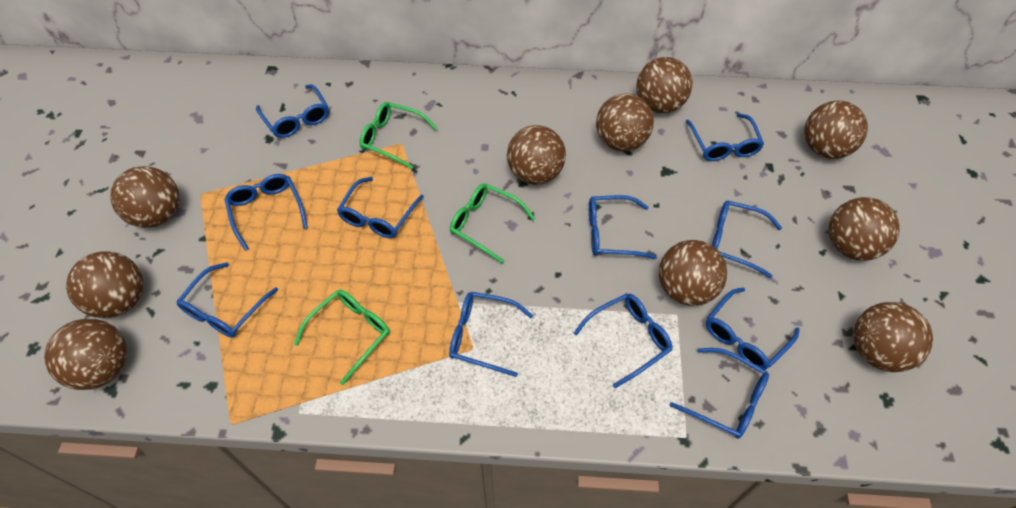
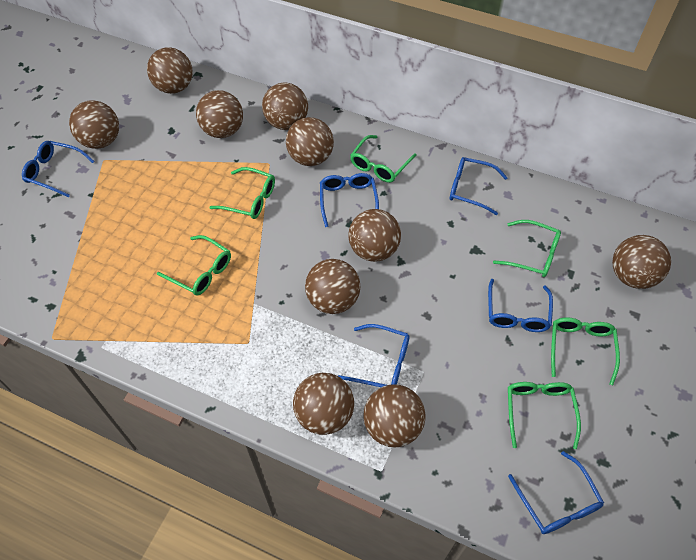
blue glasses: 11 -> 6
green glasses: 3 -> 6

